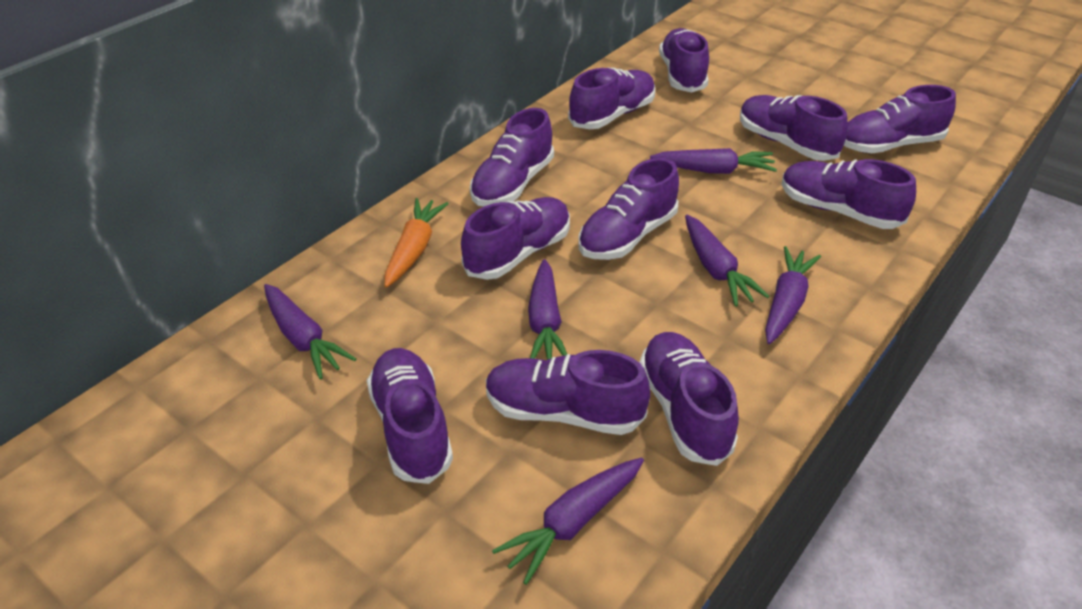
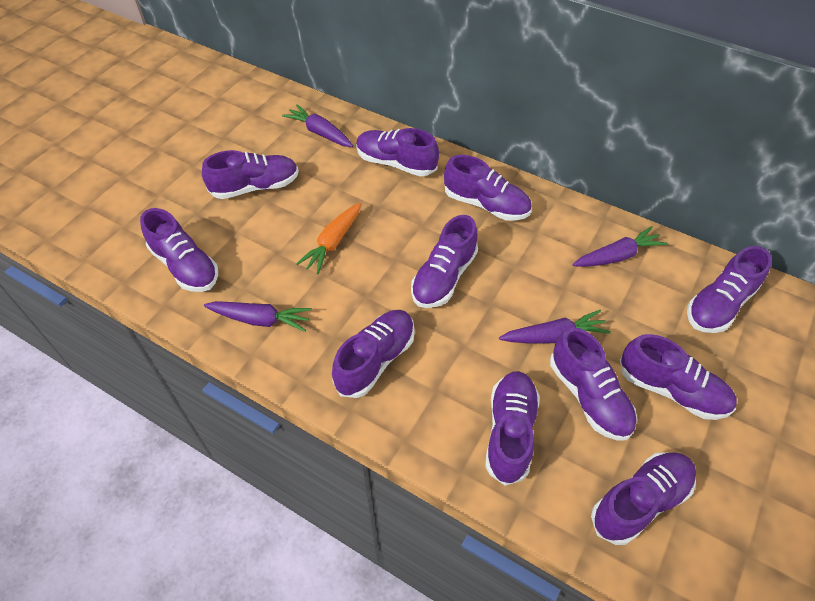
purple carrot: 6 -> 4

